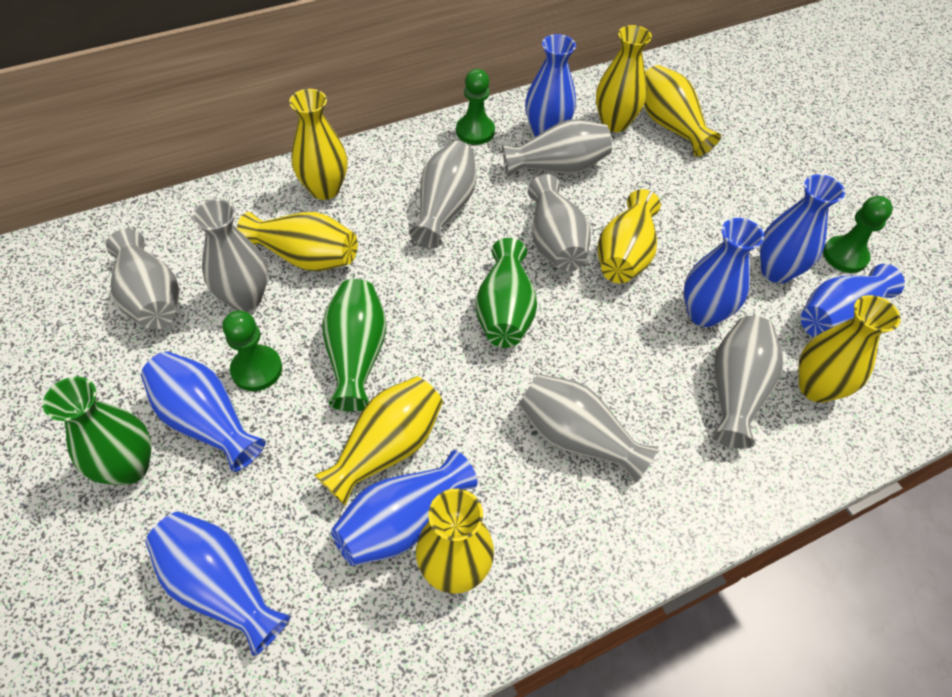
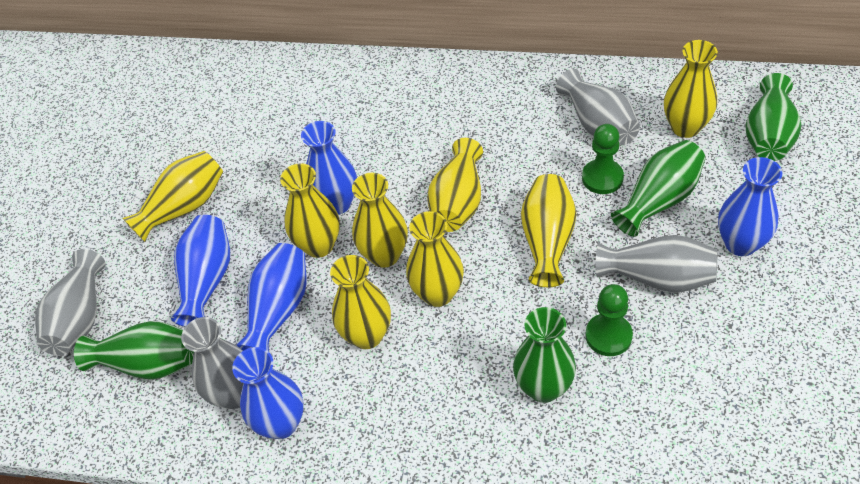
blue vase: 7 -> 5
green pawn: 3 -> 2
green vase: 3 -> 4
grey vase: 7 -> 4

